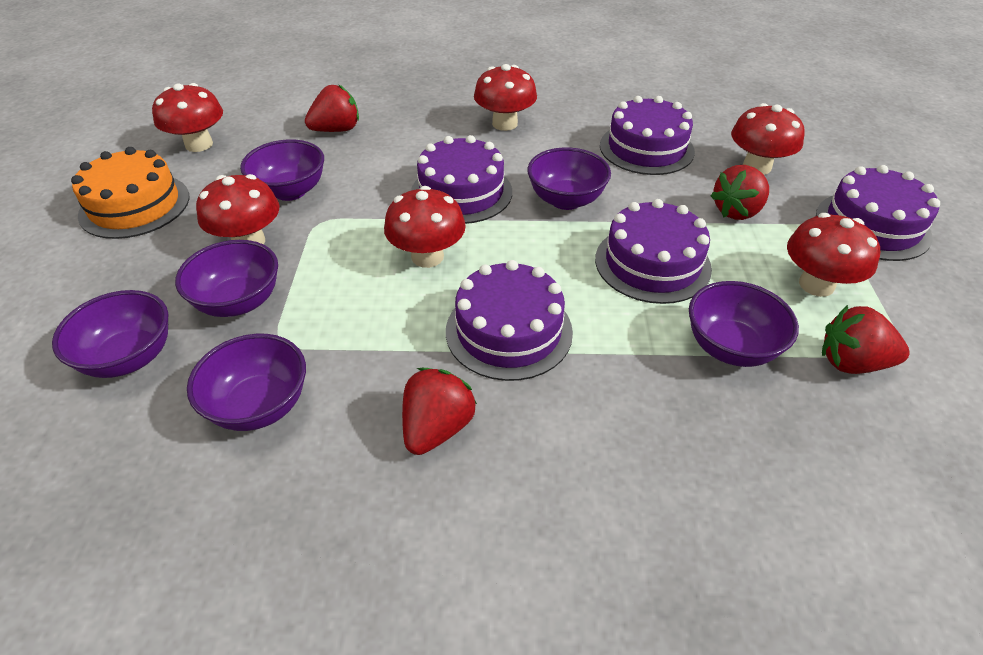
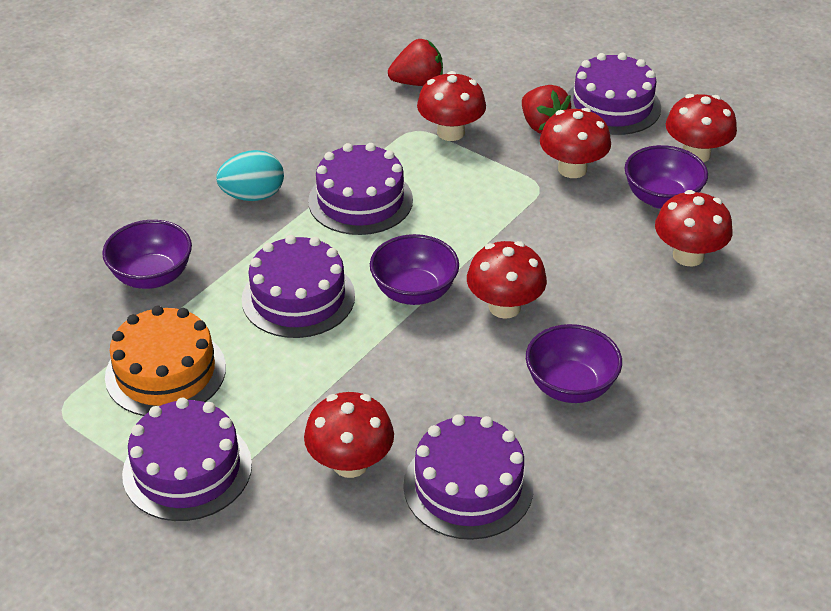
purple bowl: 6 -> 4
red strawberry: 4 -> 2
turquoise egg: 0 -> 1

